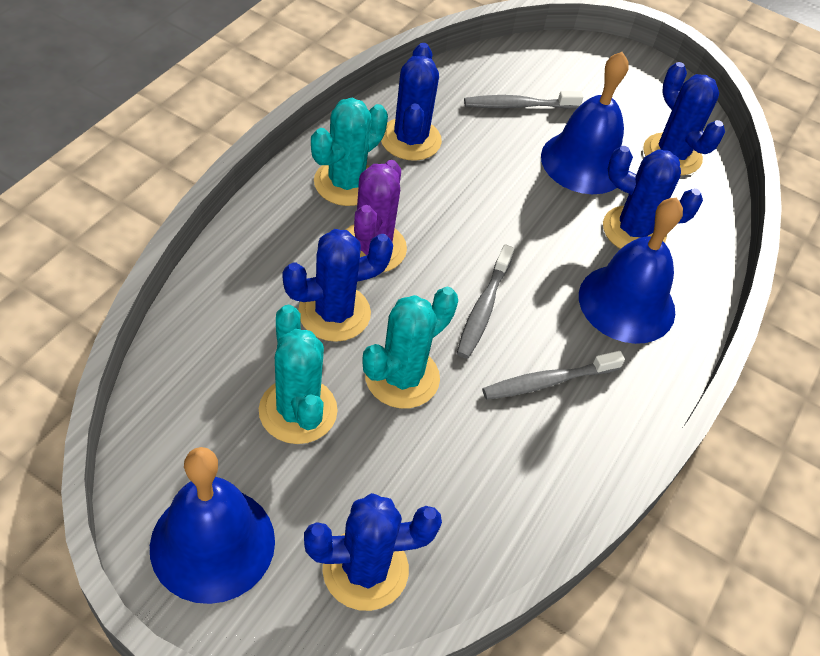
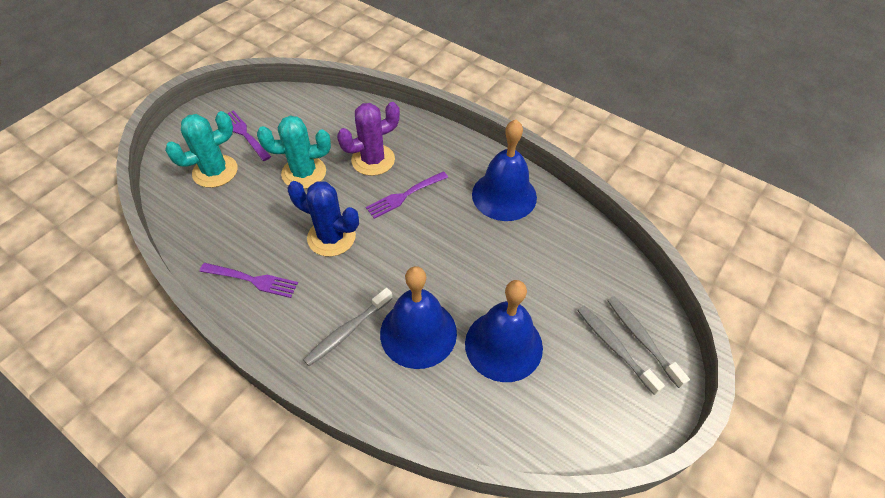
blue cactus: 5 -> 1
purple fork: 0 -> 3
turquoise cactus: 3 -> 2

